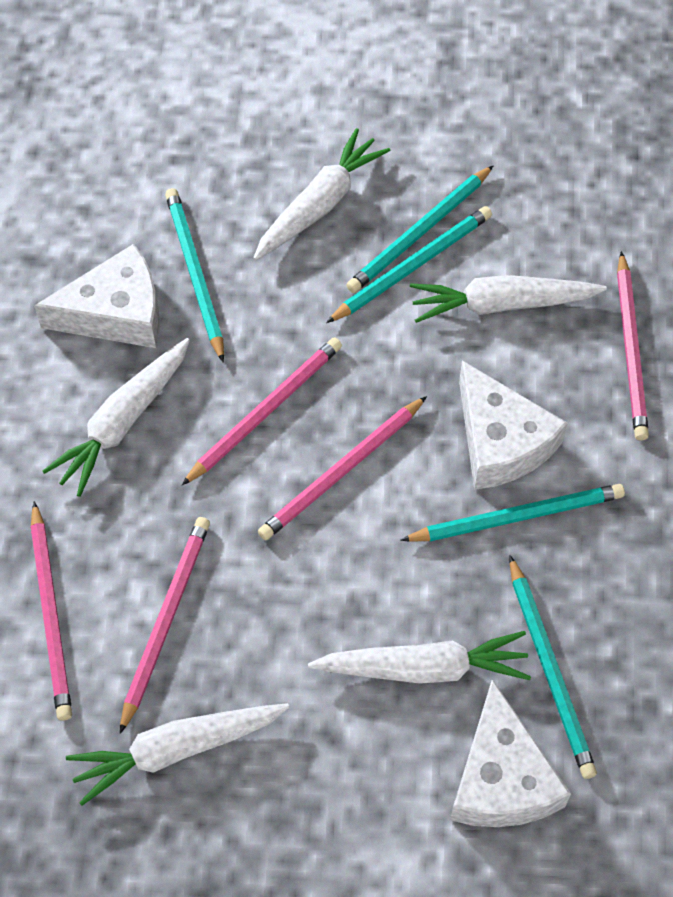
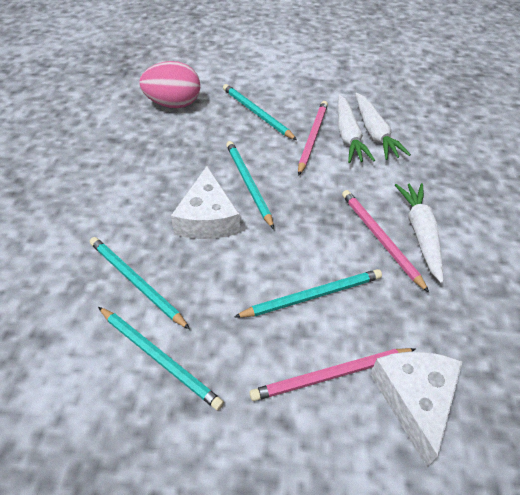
pink egg: 0 -> 1
pink pencil: 5 -> 3
white carrot: 5 -> 3
white cheese: 3 -> 2

